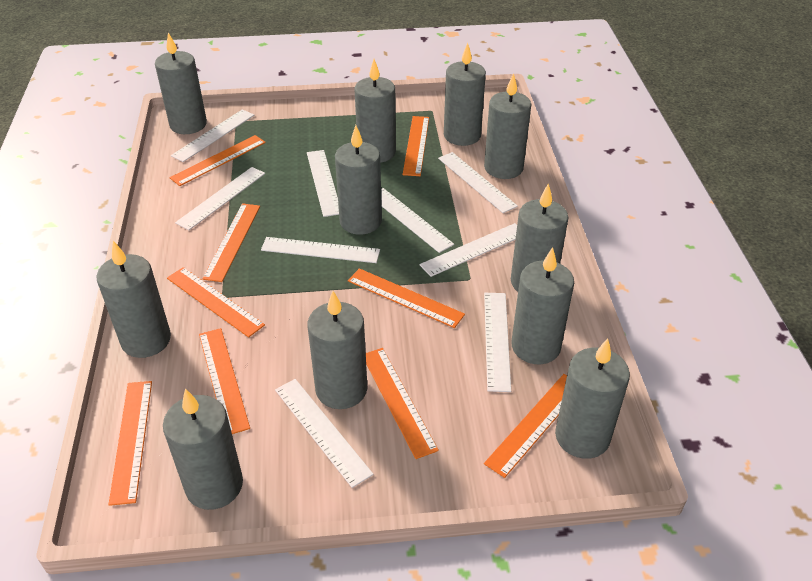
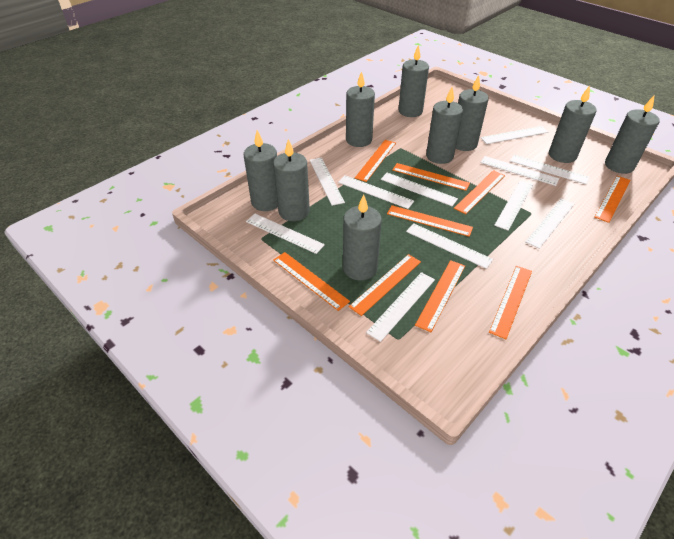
grey candle: 11 -> 9
white ruler: 9 -> 11

